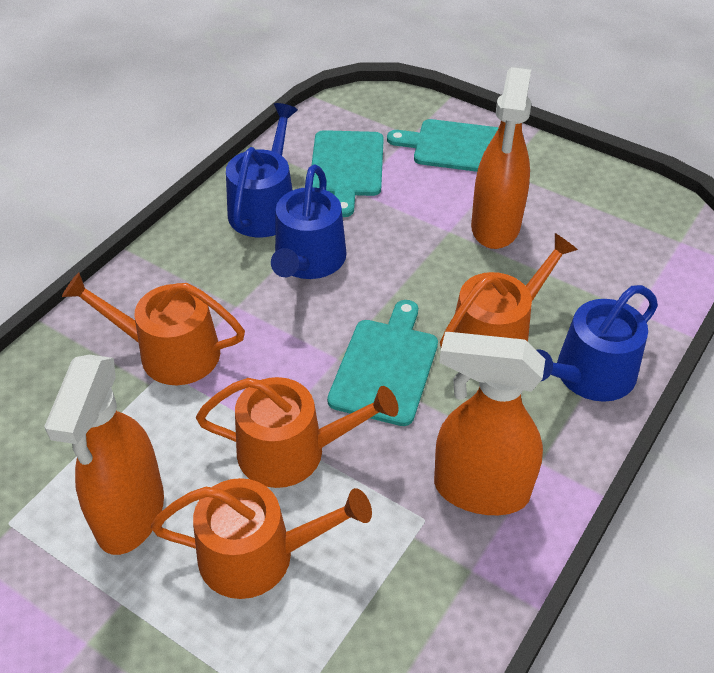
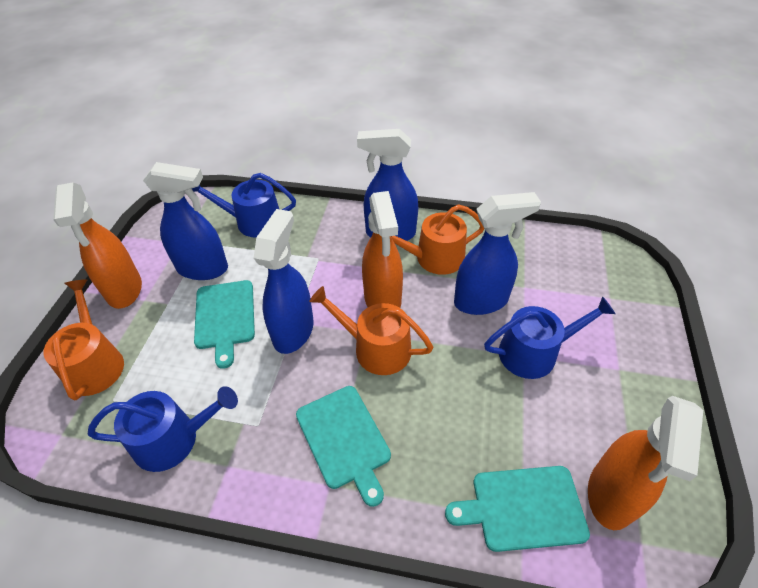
blue spray bottle: 0 -> 4
orange watering can: 4 -> 3

